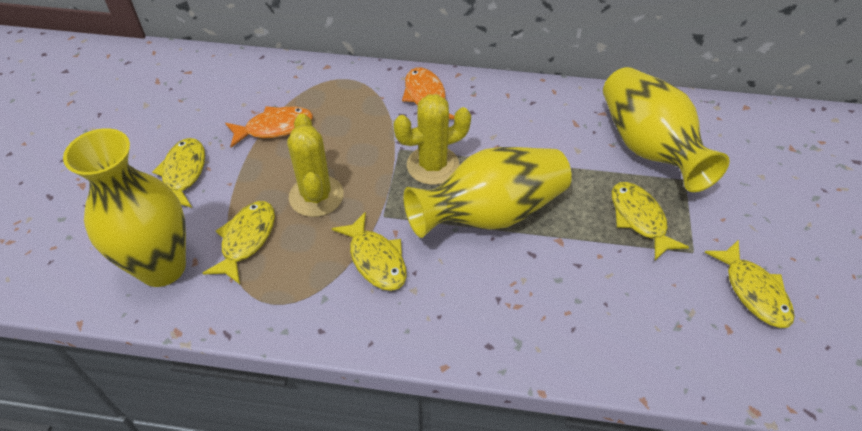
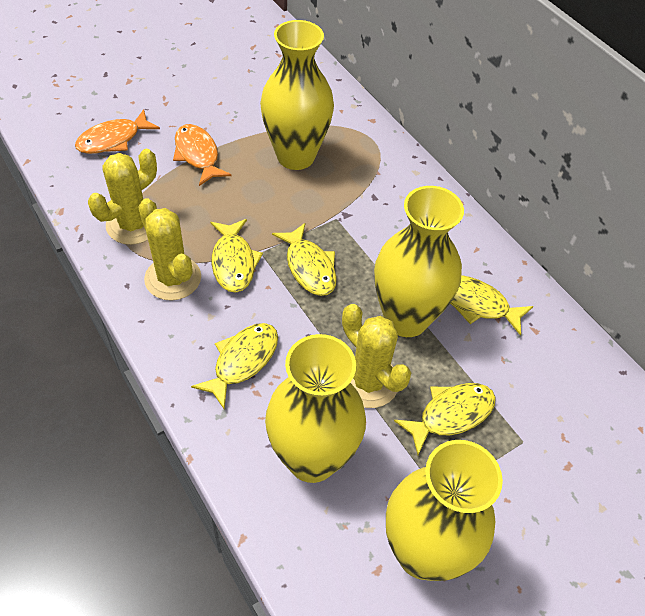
yellow cactus: 2 -> 3
yellow vase: 3 -> 4

